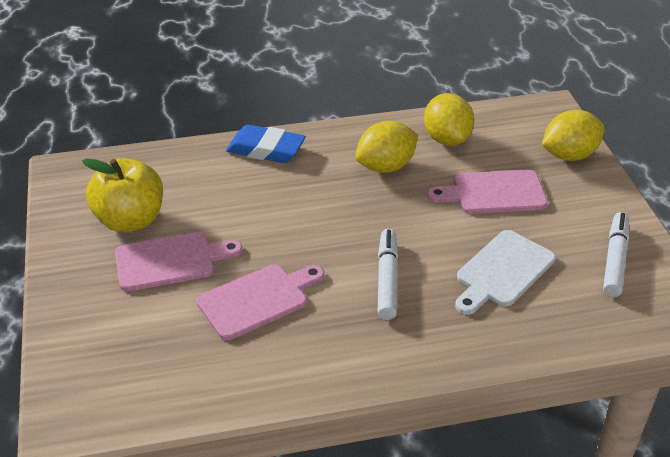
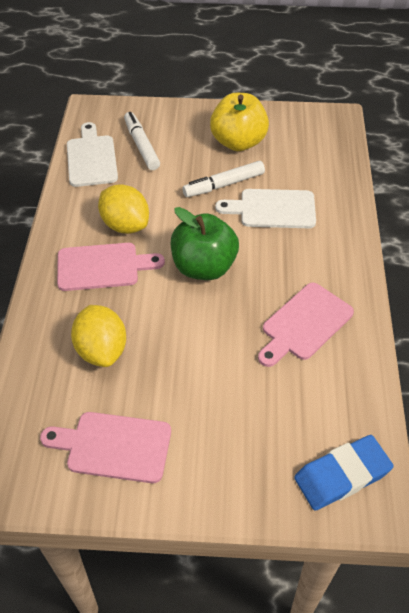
green apple: 0 -> 1
white cutting board: 1 -> 2
yellow lemon: 3 -> 2

